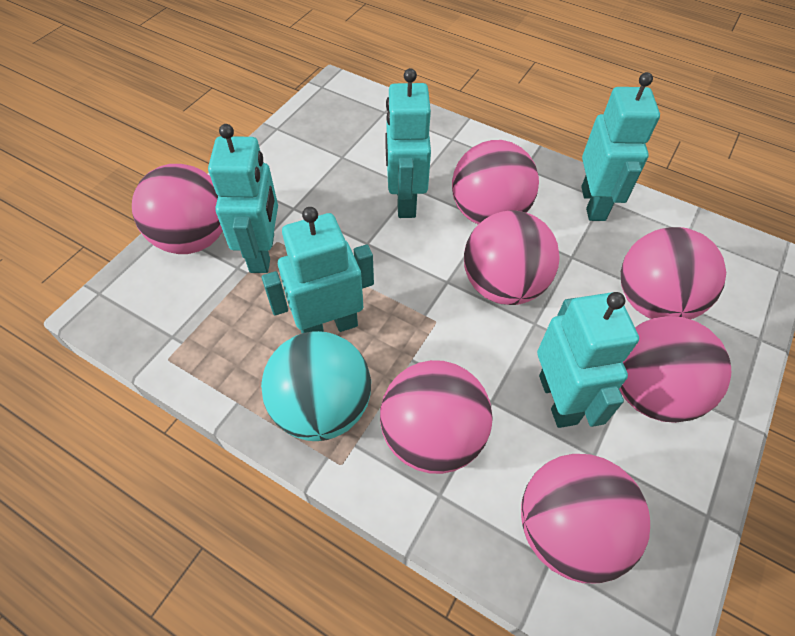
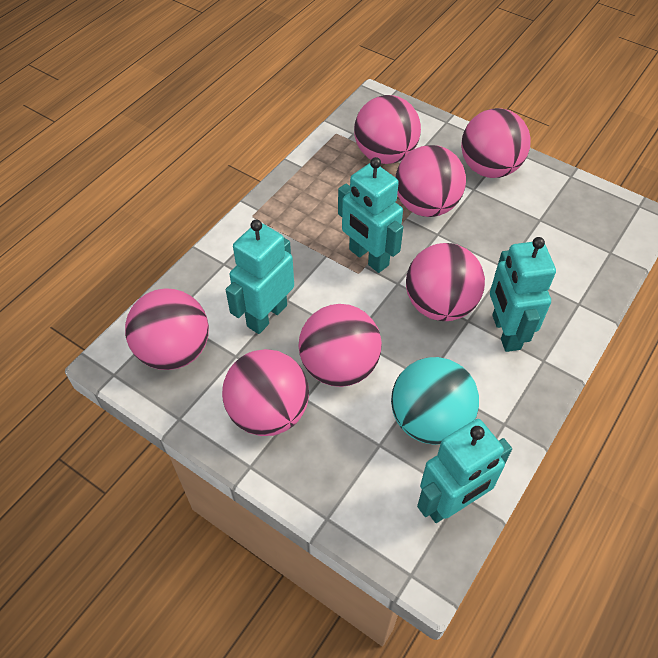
turquoise robot: 5 -> 4

